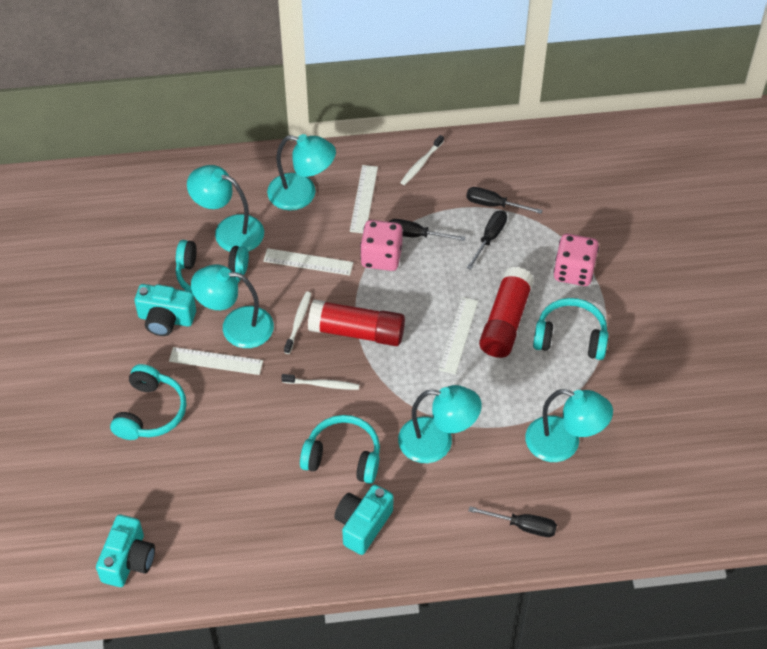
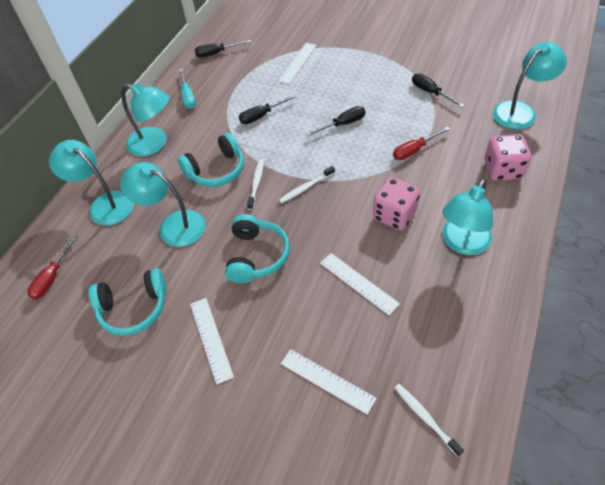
red glue stick: 2 -> 0
red screwdriver: 0 -> 2
turquoise camera: 3 -> 0
turquoise headphones: 4 -> 3
turquoise screwdriver: 0 -> 1

